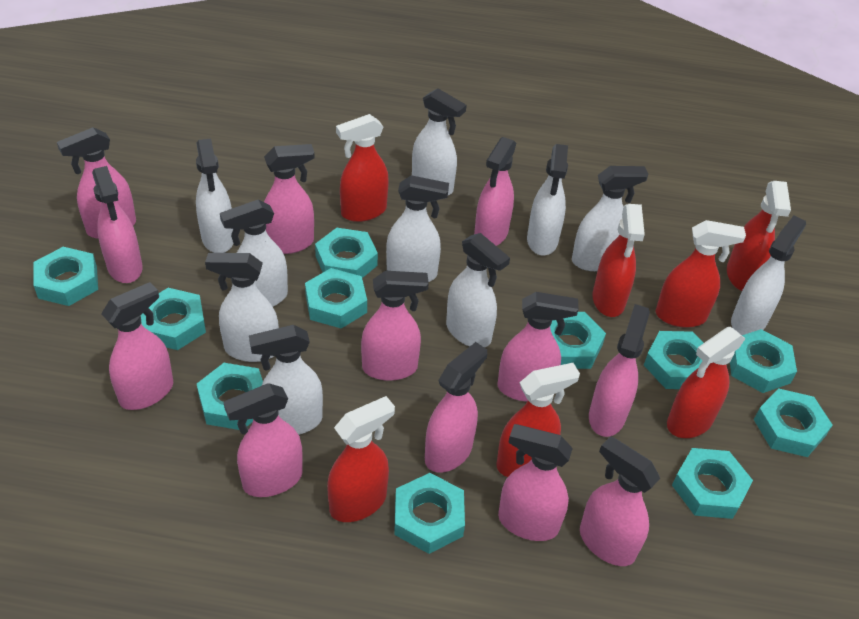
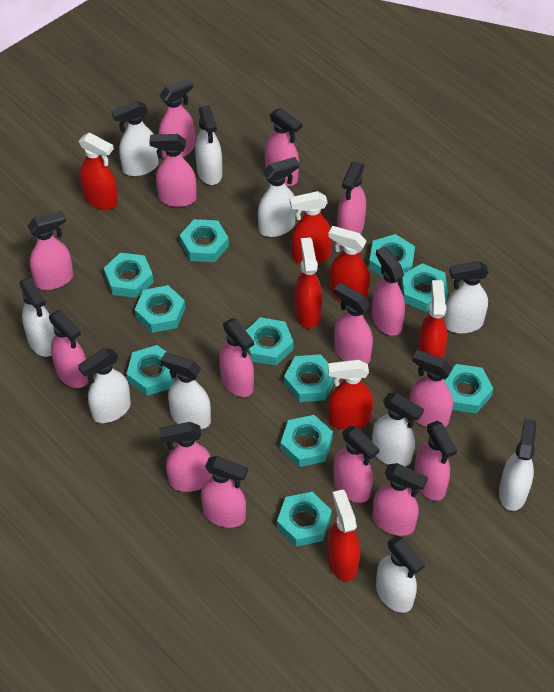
pink spray bottle: 12 -> 15

